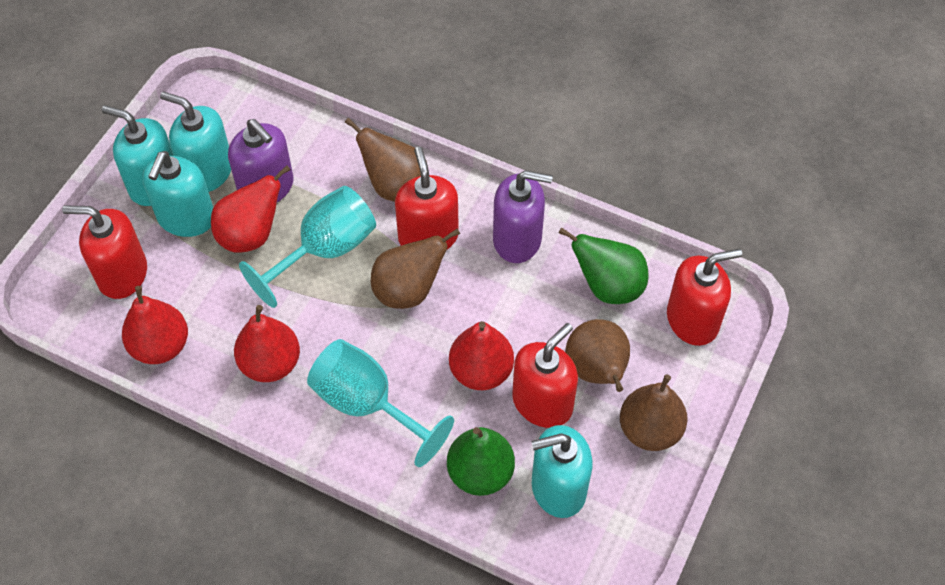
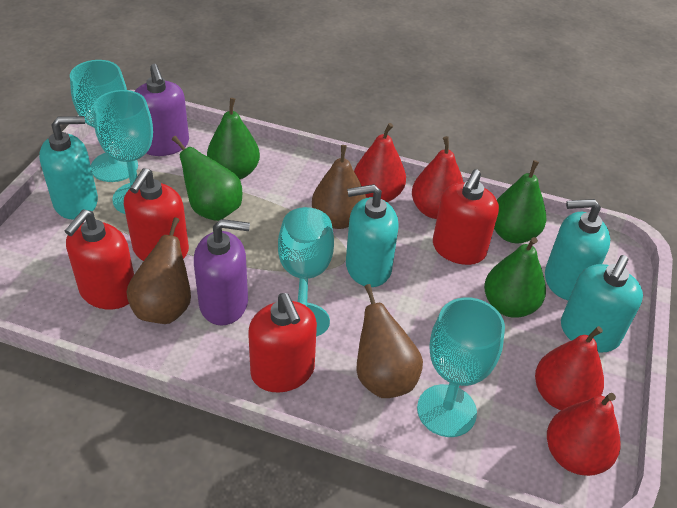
brown pear: 4 -> 3
green pear: 2 -> 4
turquoise goblet: 2 -> 4

